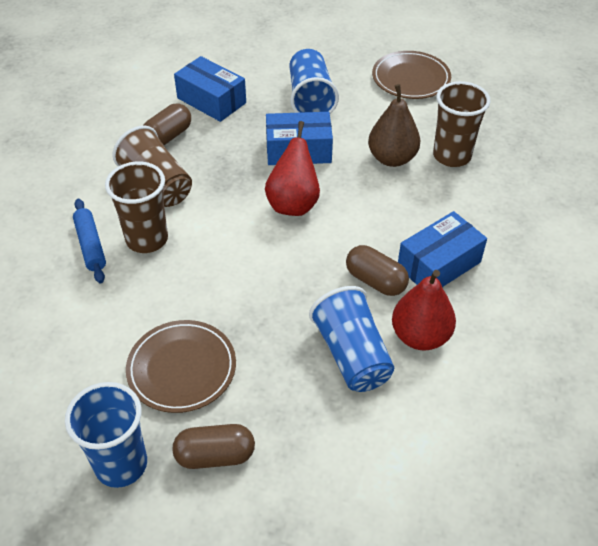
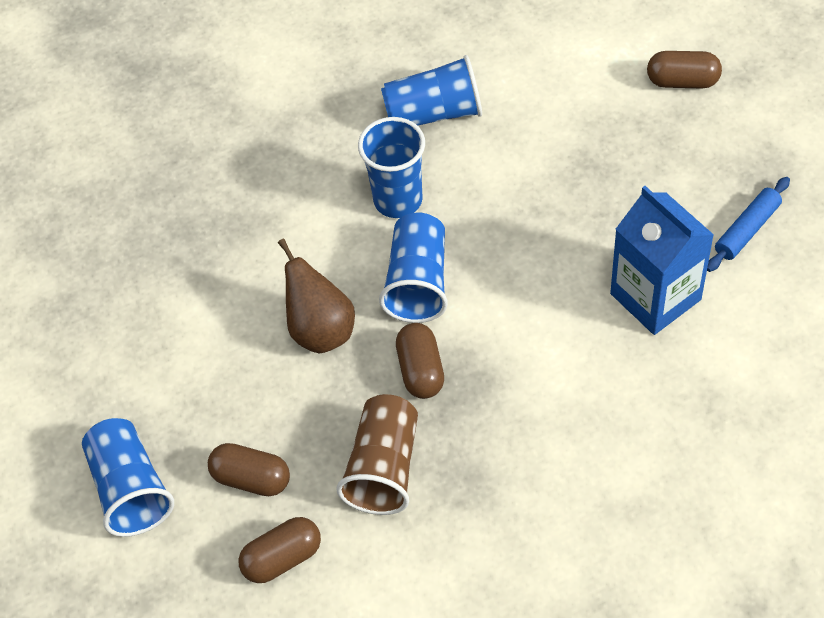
blue box: 3 -> 0
blue carton: 0 -> 1
blue cup: 3 -> 4
brown capsule: 3 -> 4
brown cup: 3 -> 1
brown plate: 2 -> 0
red pear: 2 -> 0

